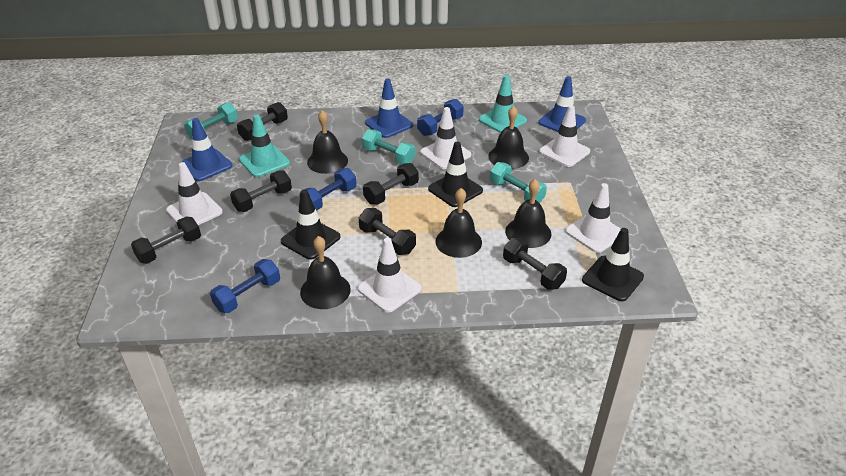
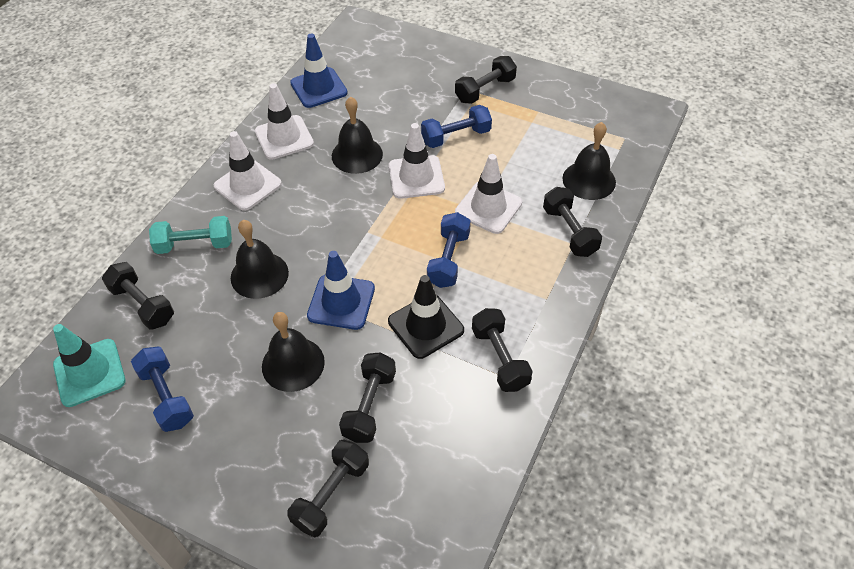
black bell: 5 -> 4
black traffic cone: 3 -> 1
blue traffic cone: 3 -> 2
turquoise dumbbell: 3 -> 1
turquoise traffic cone: 2 -> 1
white traffic cone: 5 -> 4

